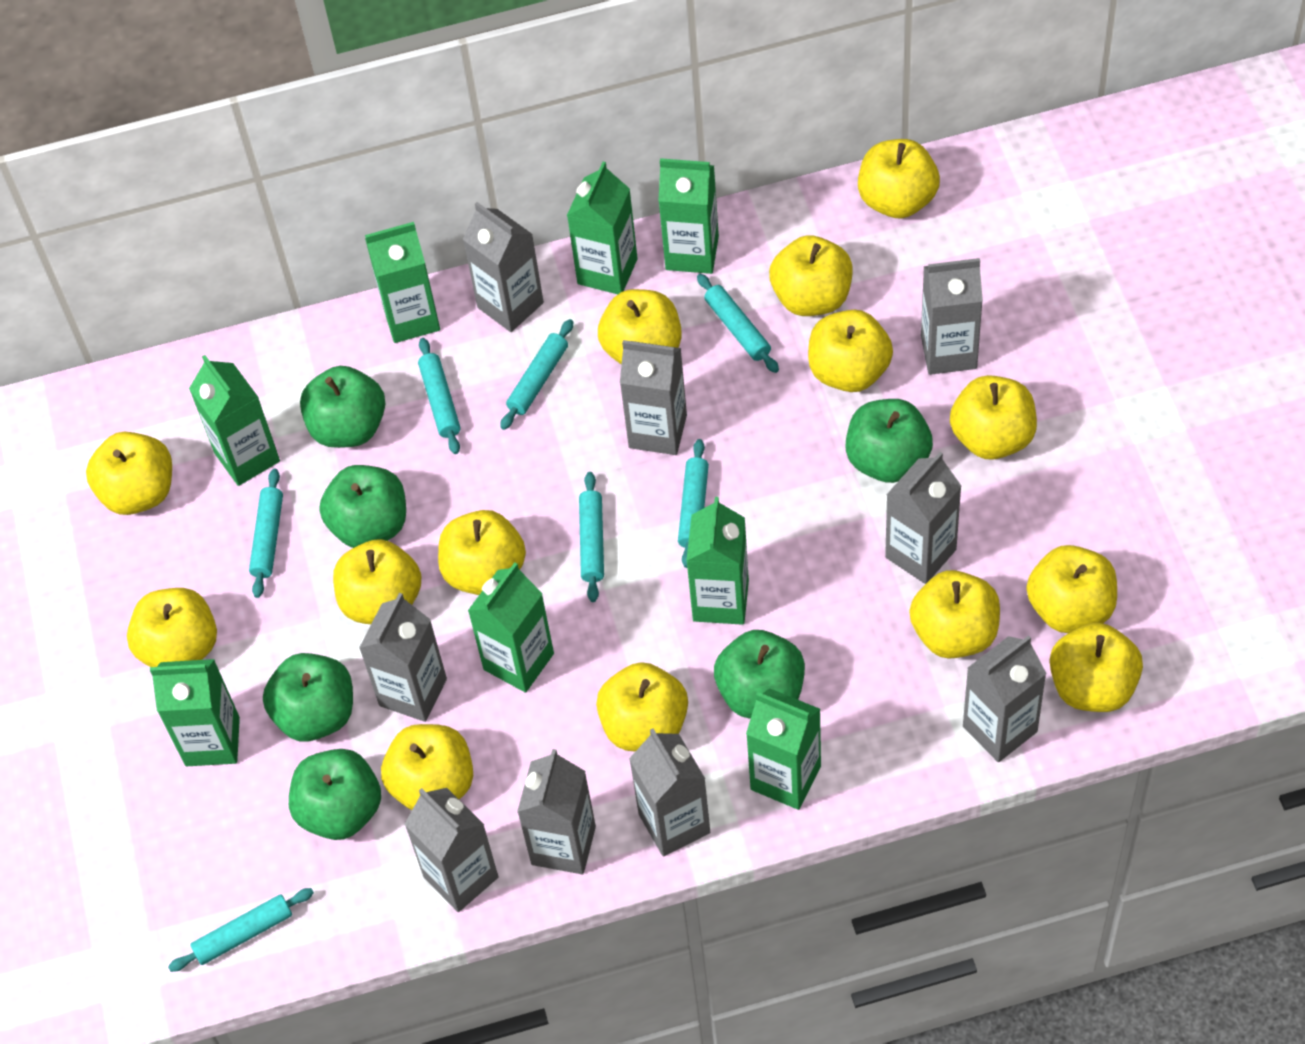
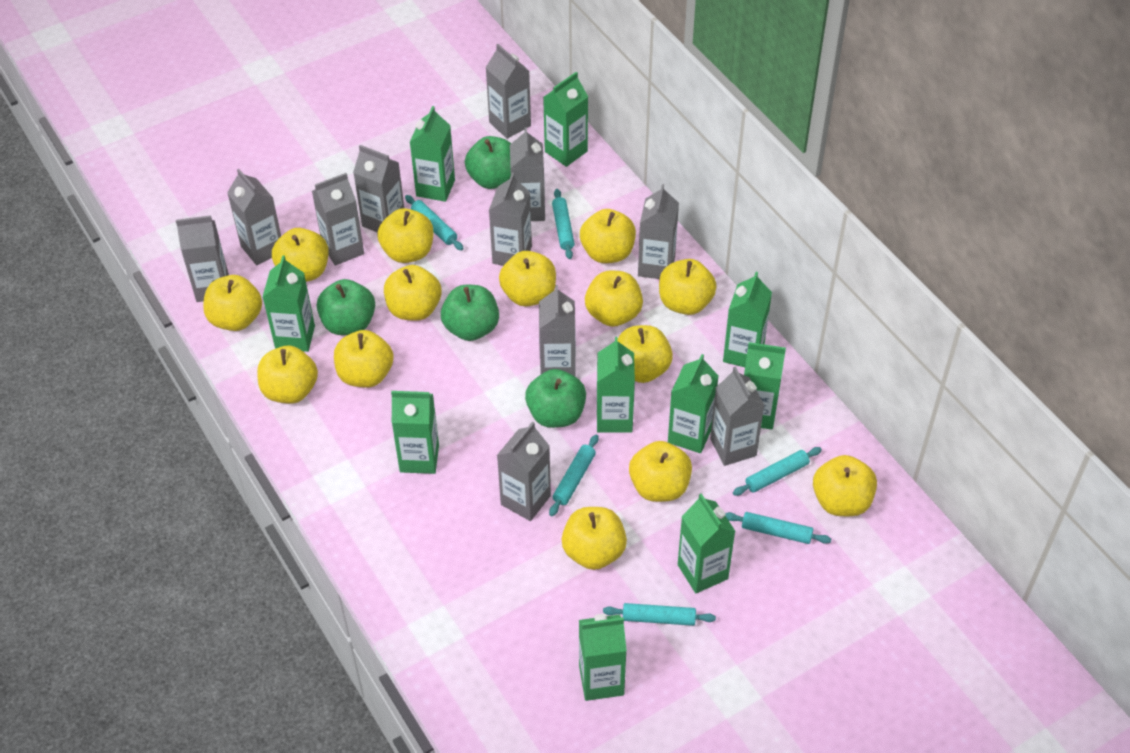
green apple: 6 -> 4
green carton: 8 -> 10
grey carton: 9 -> 11
turquoise rolling pin: 7 -> 6

